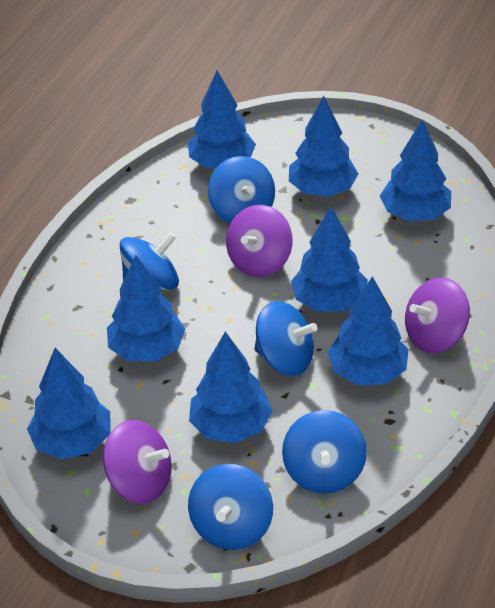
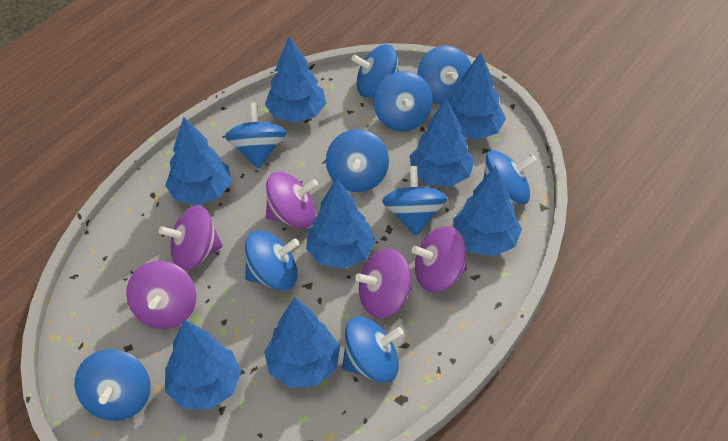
blue spinning top: 5 -> 10
purple spinning top: 3 -> 5

